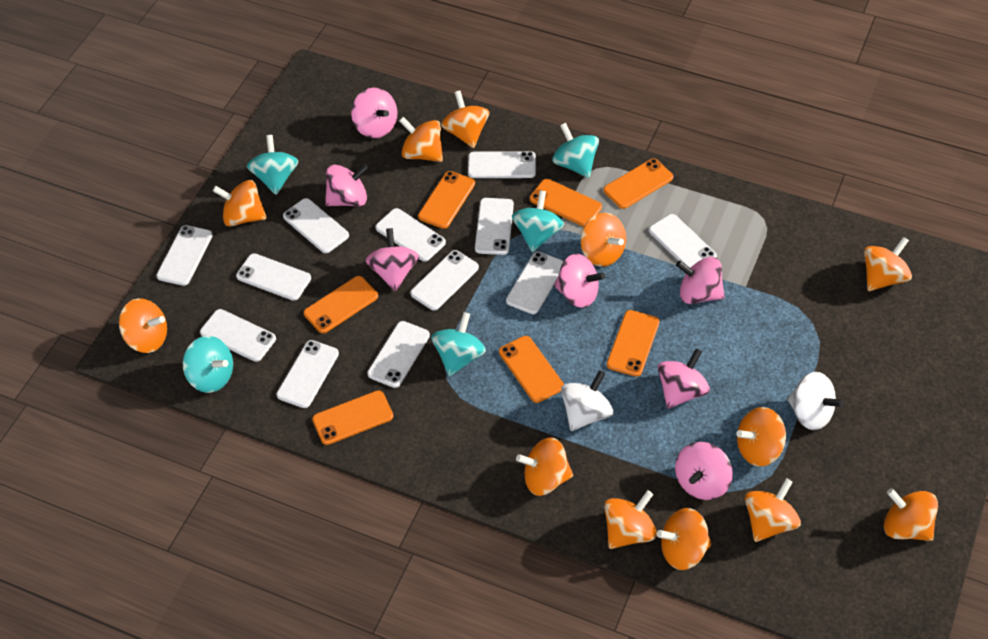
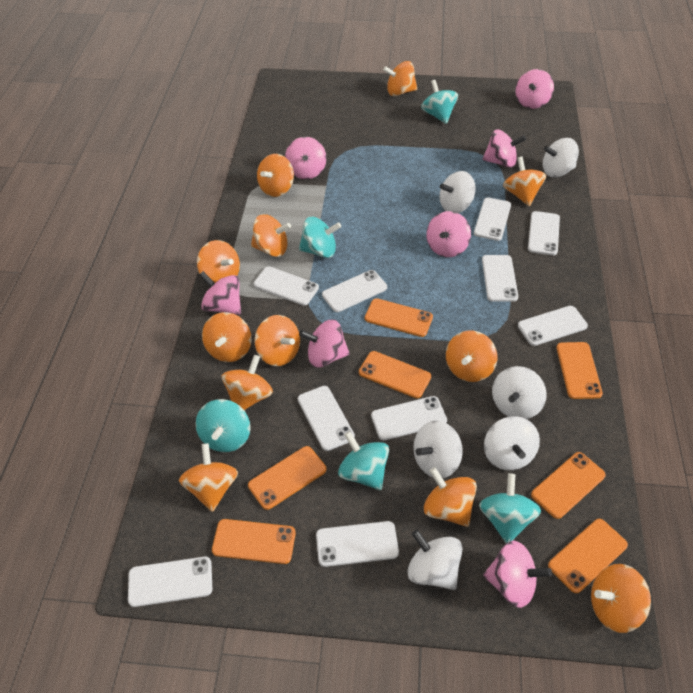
white phone: 12 -> 10
white spinning top: 2 -> 6

